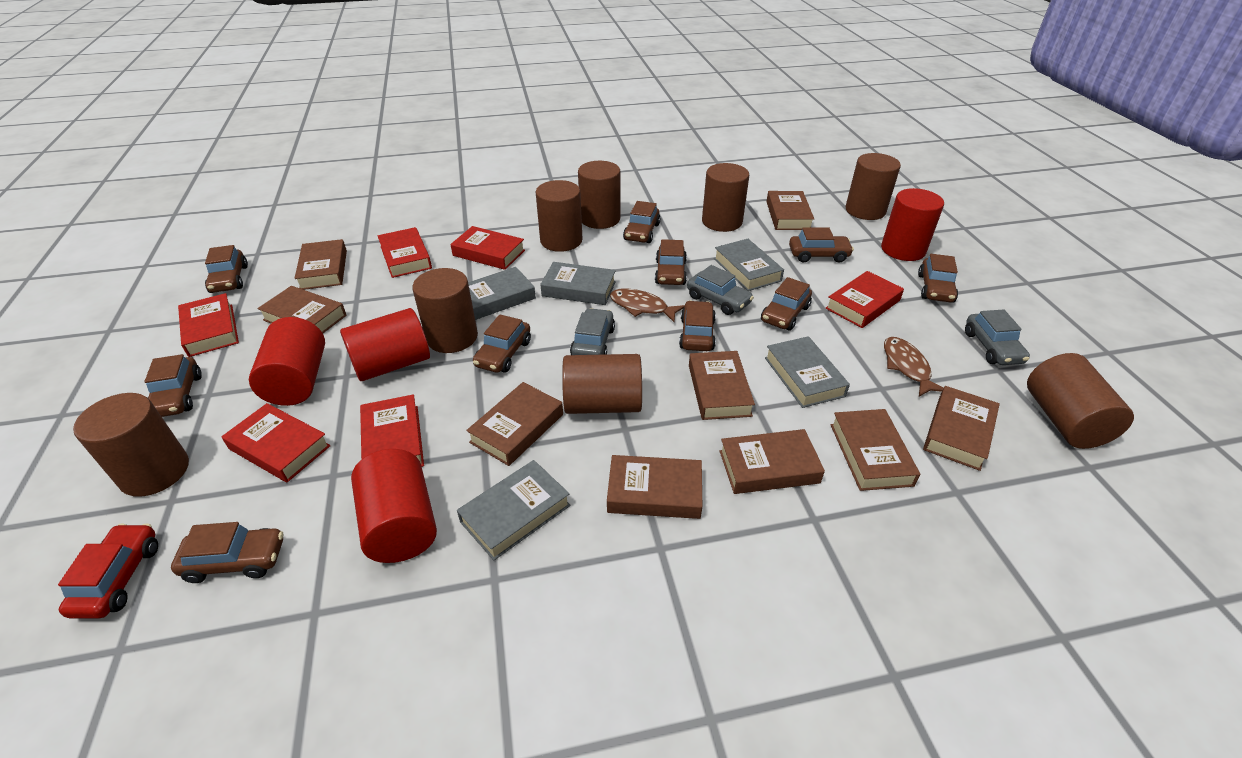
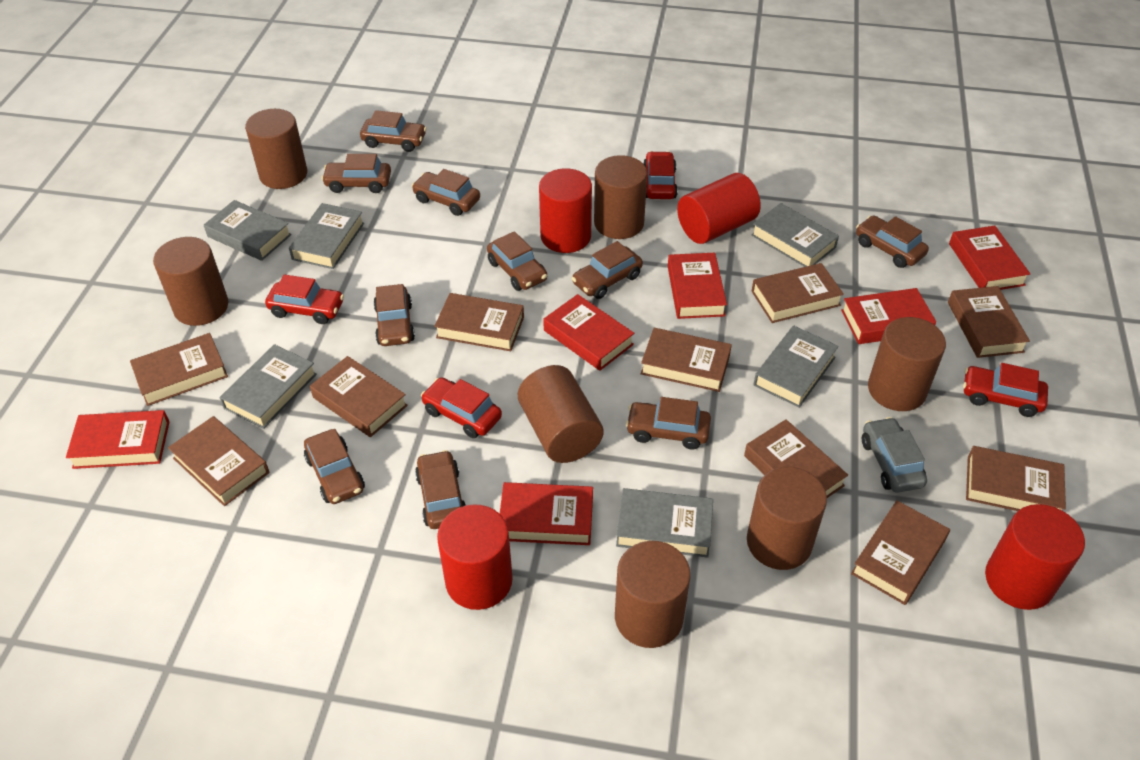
brown book: 9 -> 10
brown cylinder: 8 -> 7
brown fish: 2 -> 0
grey book: 5 -> 6
grey car: 3 -> 1
red car: 1 -> 4

